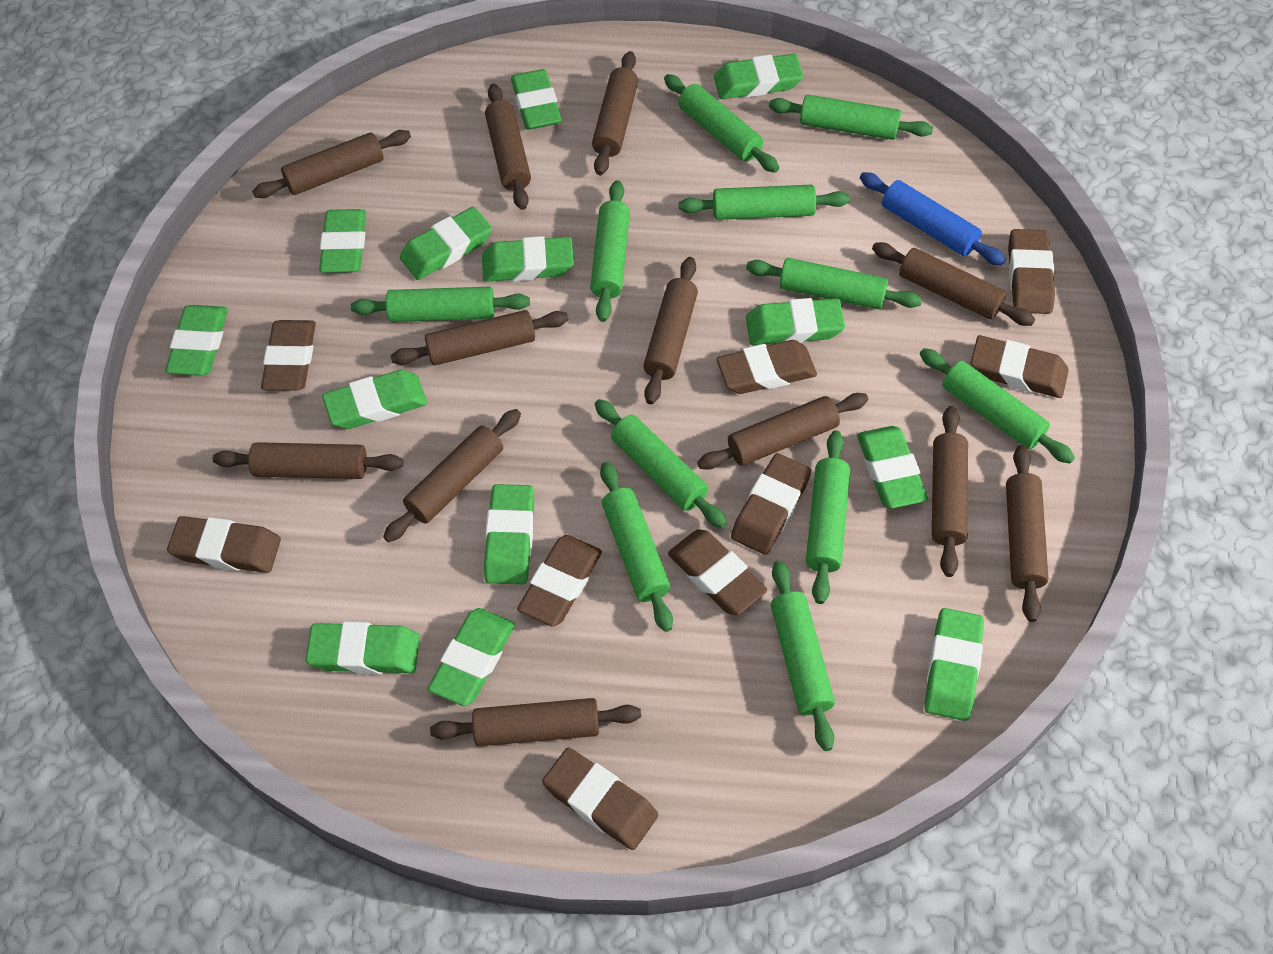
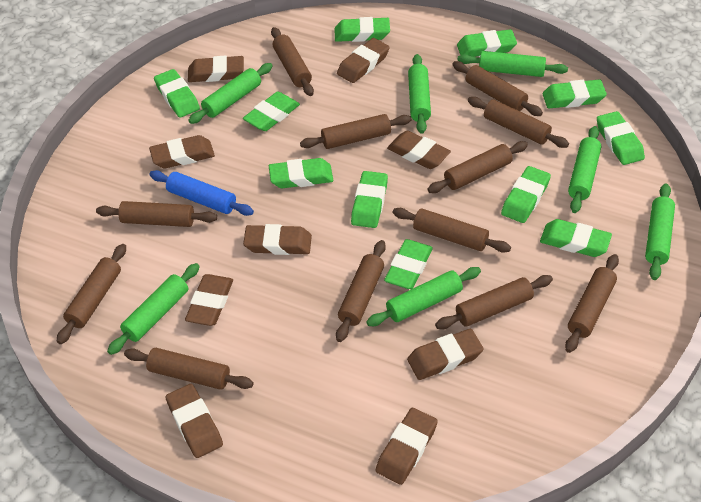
green eraser: 13 -> 11
green rolling pin: 11 -> 7

